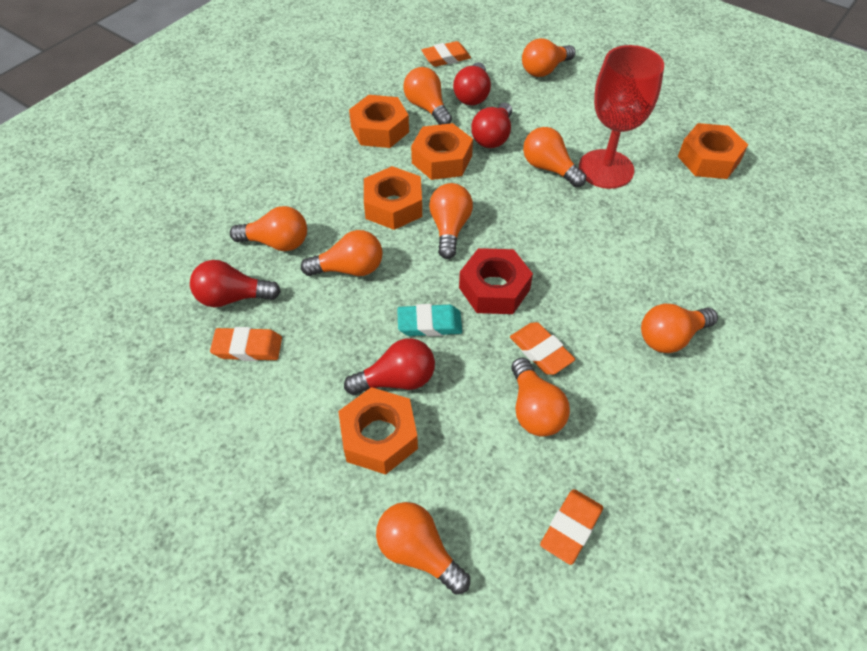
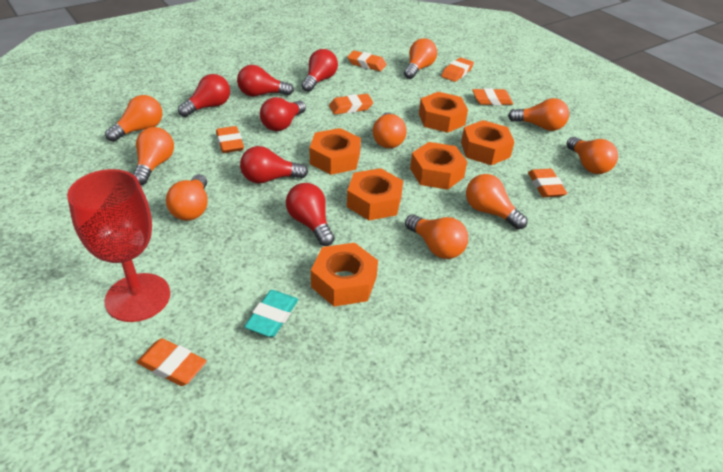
orange eraser: 4 -> 7
orange nut: 5 -> 6
red light bulb: 4 -> 6
red nut: 1 -> 0

